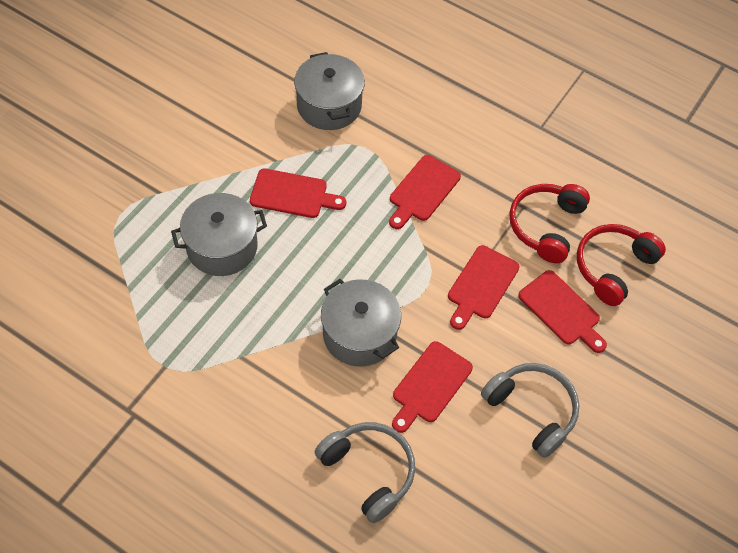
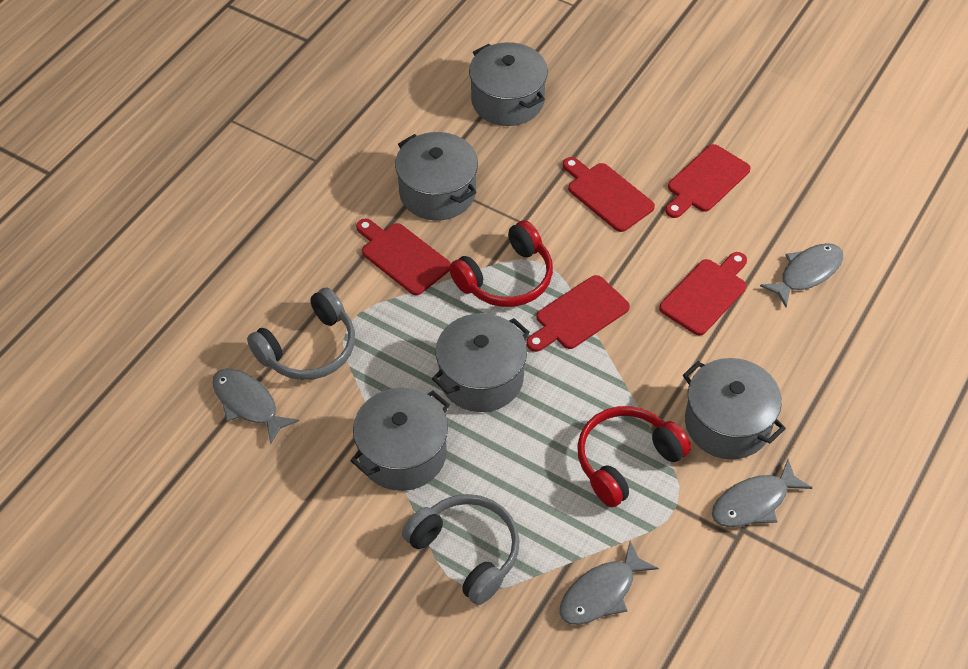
grey fish: 0 -> 4
grey pot: 3 -> 5

